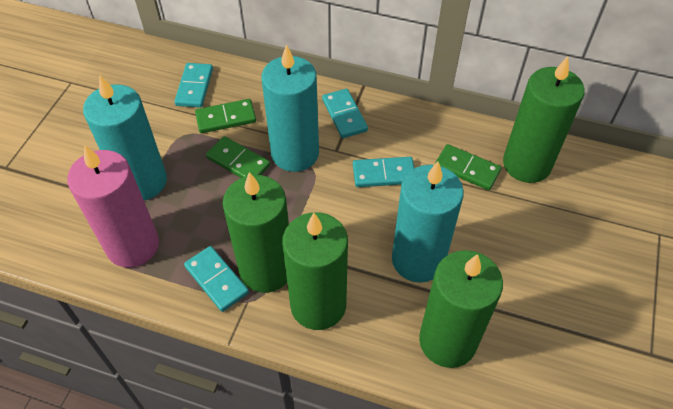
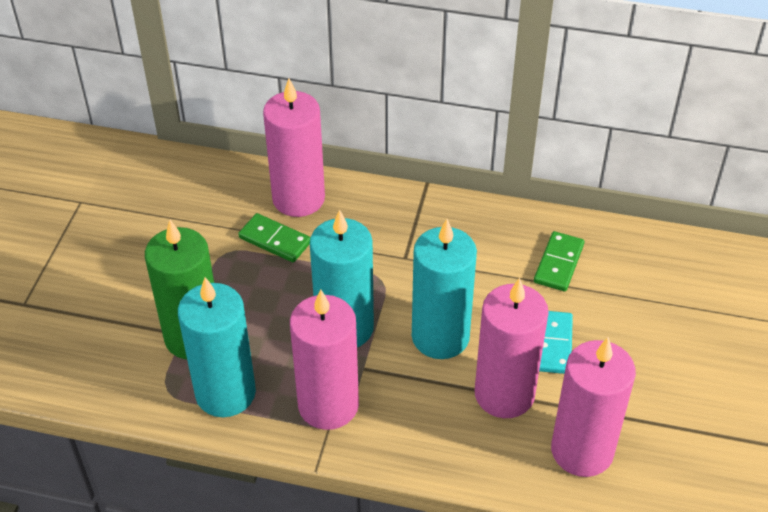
green candle: 4 -> 1
green domino: 3 -> 2
pink candle: 1 -> 4
turquoise domino: 4 -> 1

